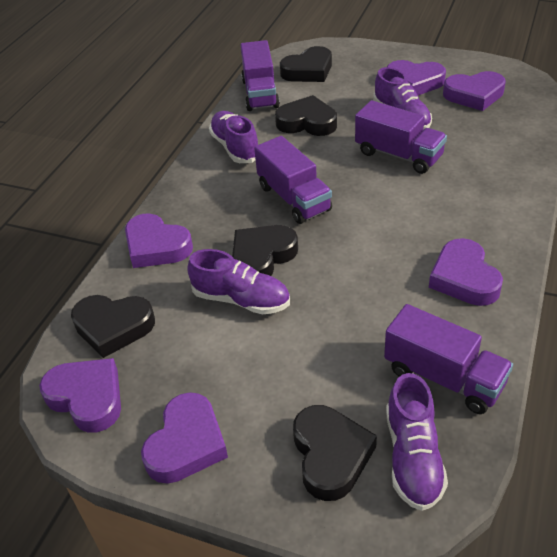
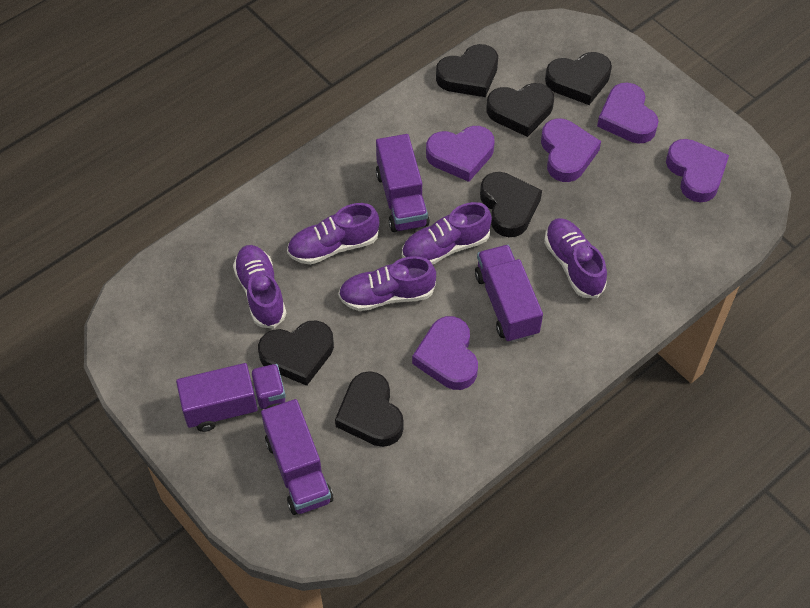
black heart: 5 -> 6
purple heart: 6 -> 5
purple shoe: 4 -> 5

